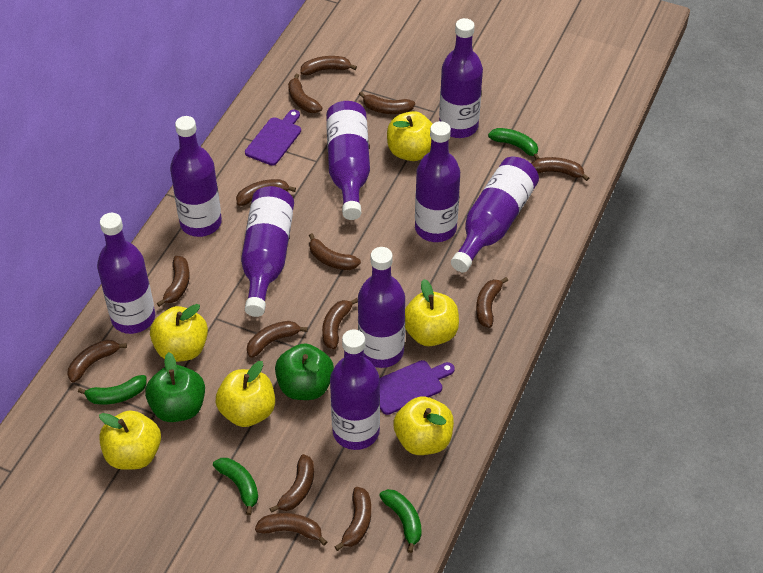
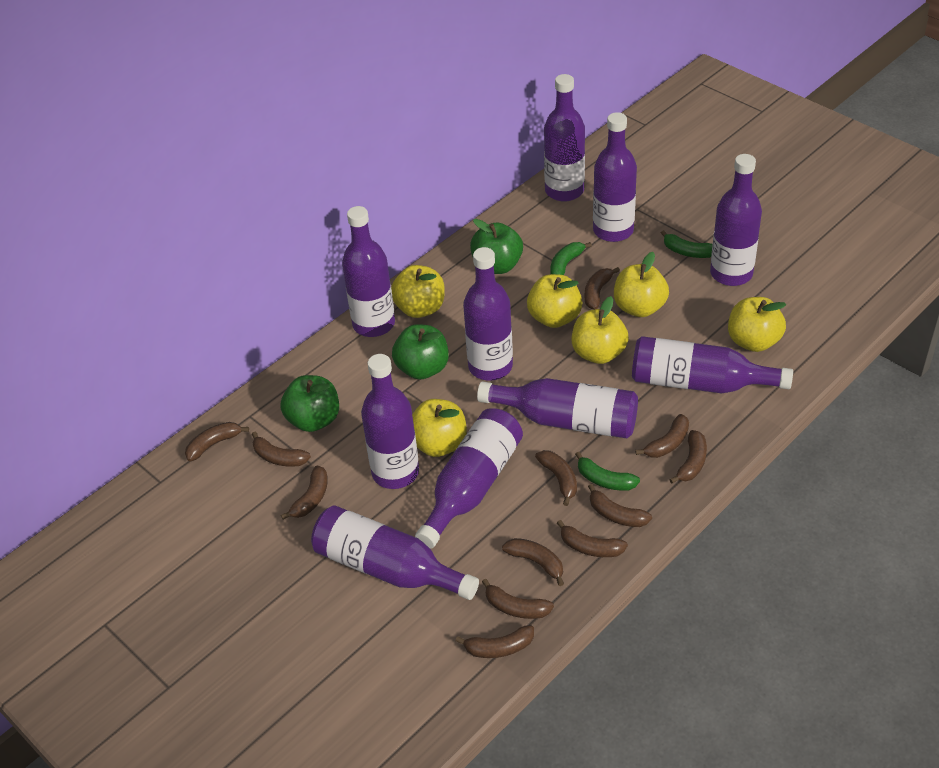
brown banana: 14 -> 12
green apple: 2 -> 3
green banana: 4 -> 3
purple bottle: 9 -> 10
purple cutting board: 2 -> 0

